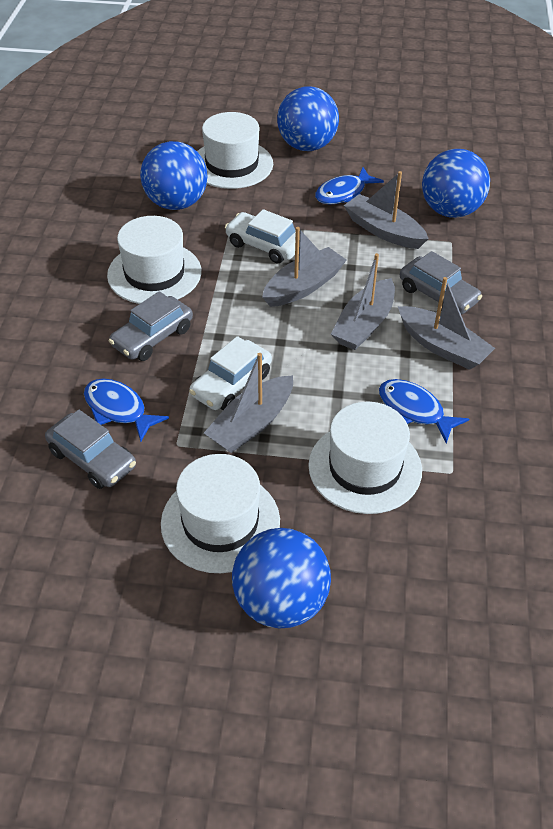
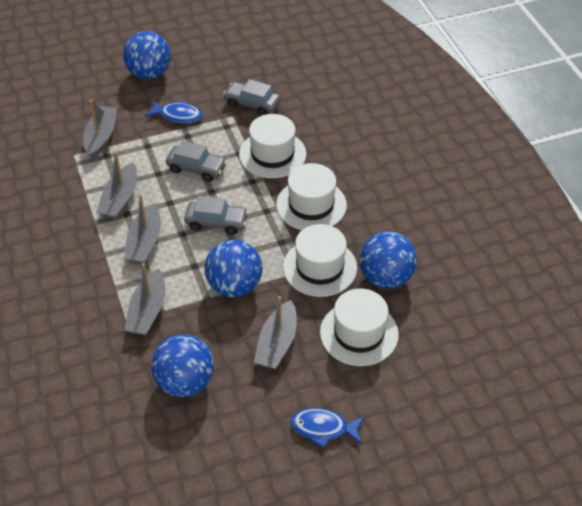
blue fish: 3 -> 2
white car: 2 -> 0

